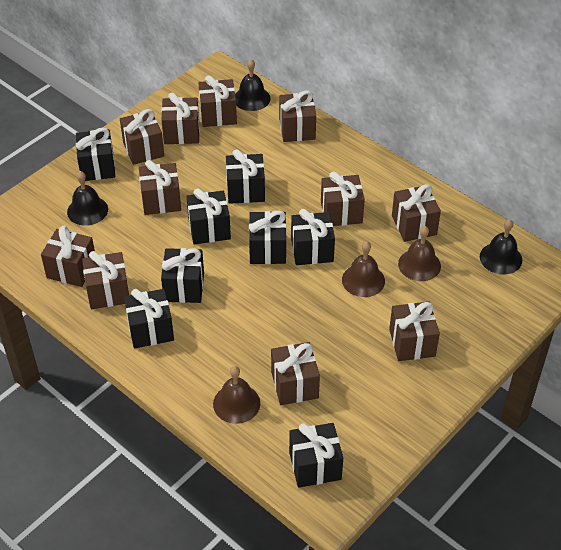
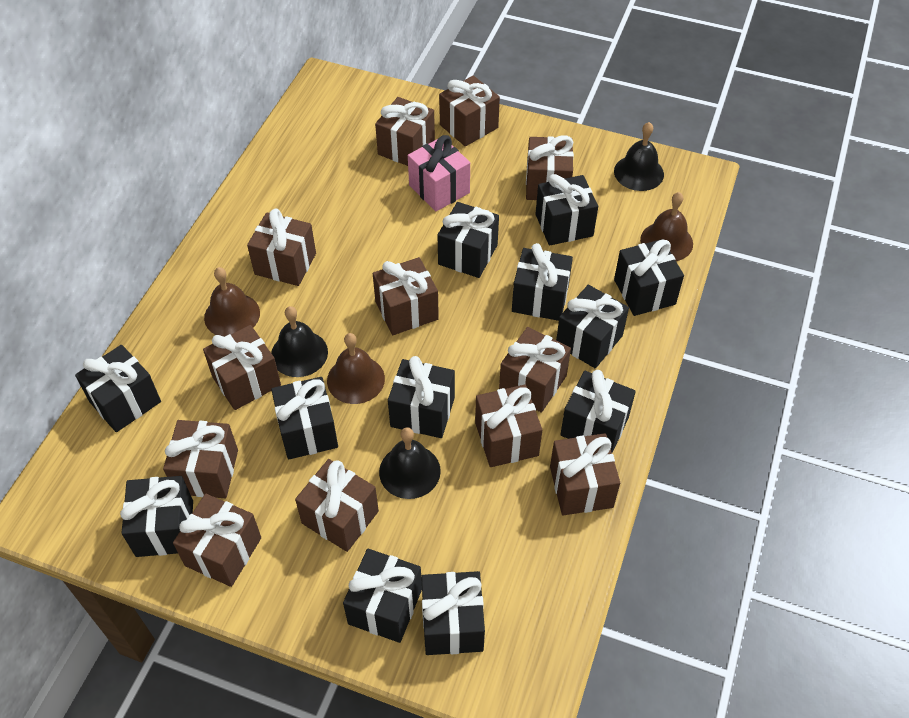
black gift: 8 -> 12
brown gift: 11 -> 12
pink gift: 0 -> 1

